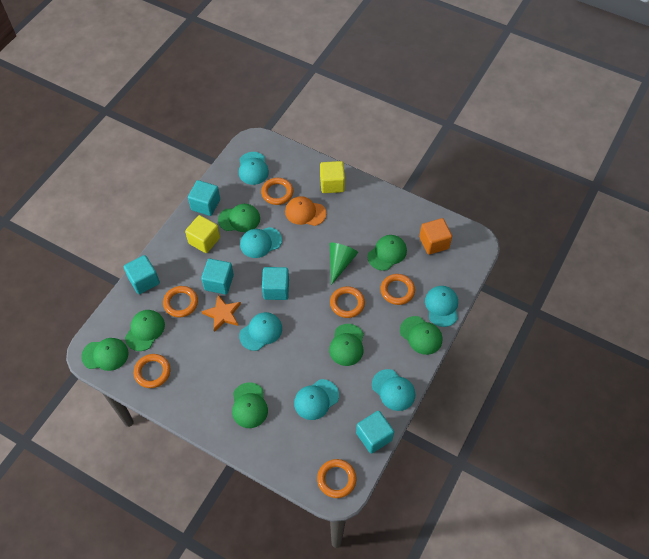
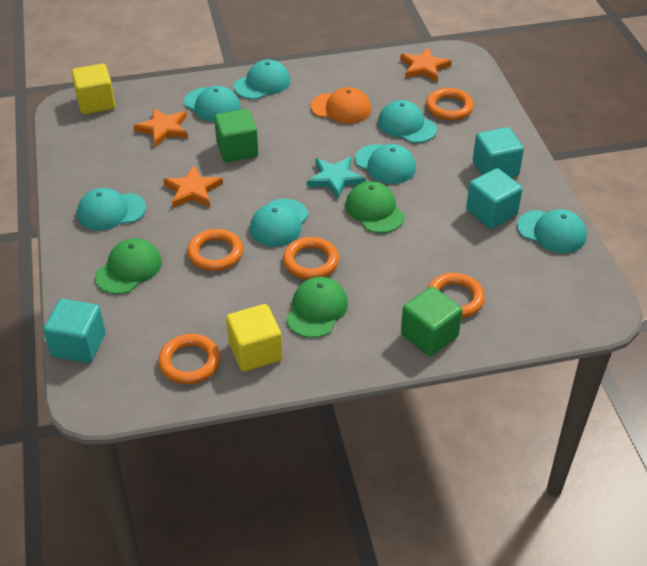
green cap: 7 -> 3
green cone: 1 -> 0
green cube: 0 -> 2
orange cube: 1 -> 0
orange ring: 6 -> 5
orange star: 1 -> 3
turquoise cap: 6 -> 7
turquoise cube: 5 -> 3
turquoise star: 0 -> 1

